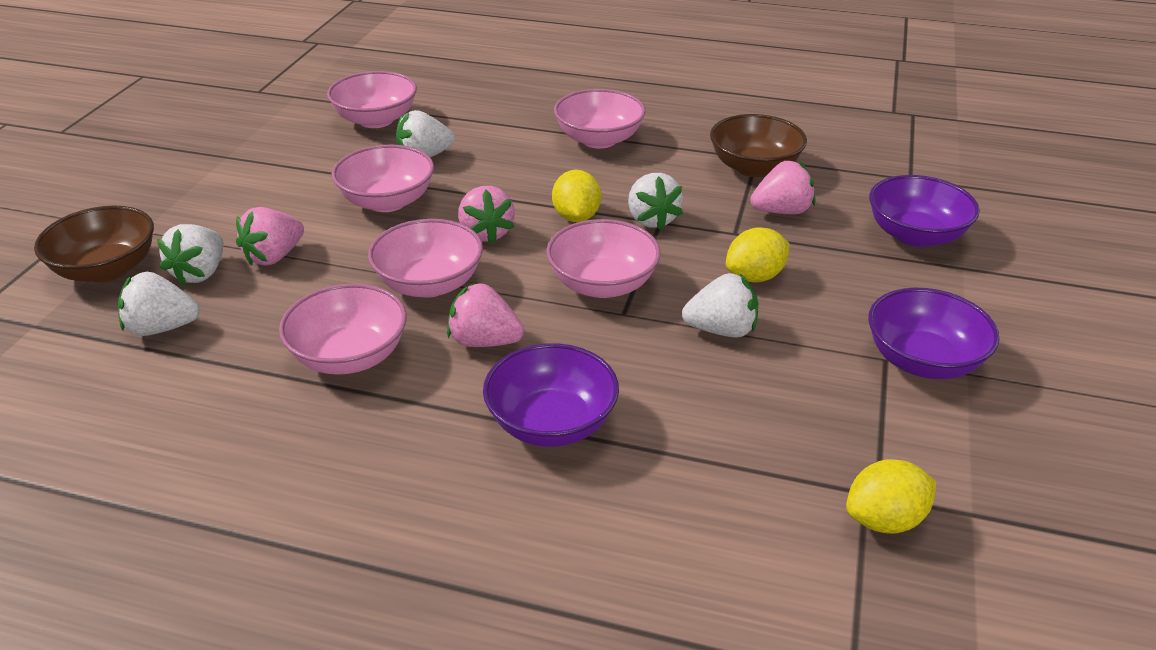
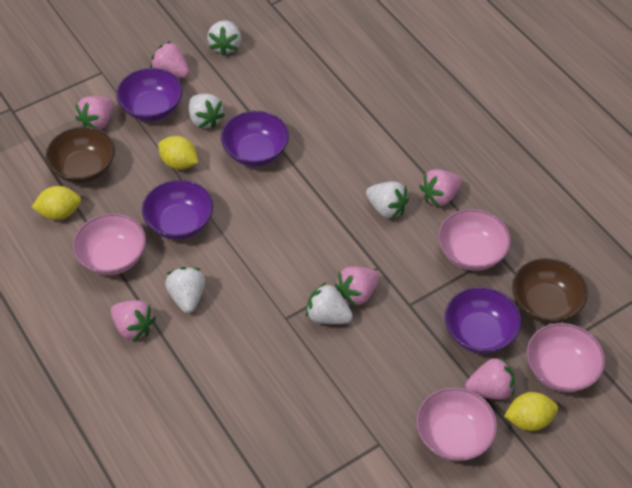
pink bowl: 6 -> 4
pink strawberry: 4 -> 6
purple bowl: 3 -> 4

